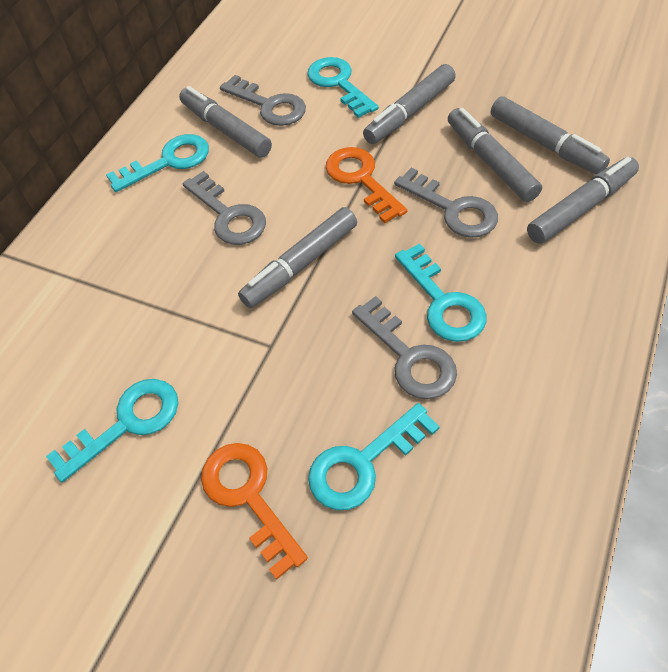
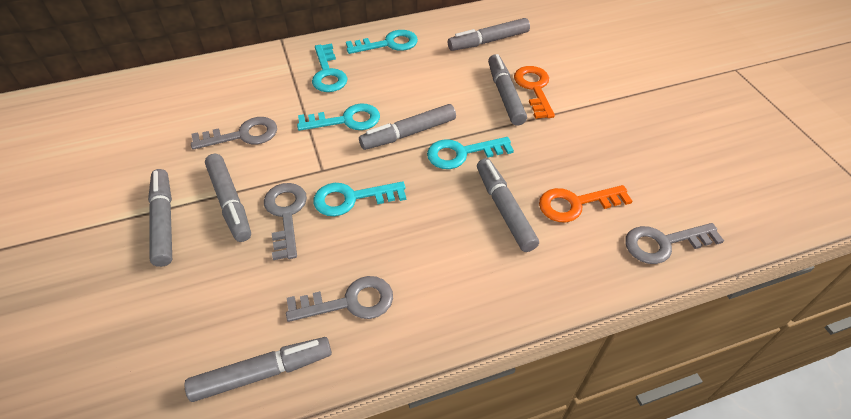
grey marker: 6 -> 7

